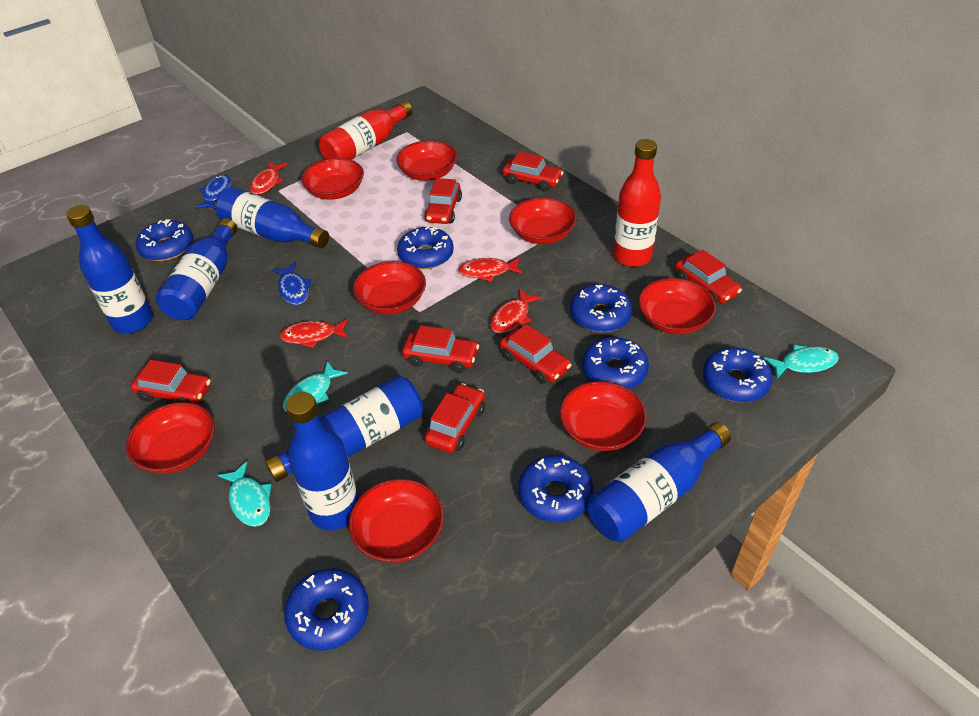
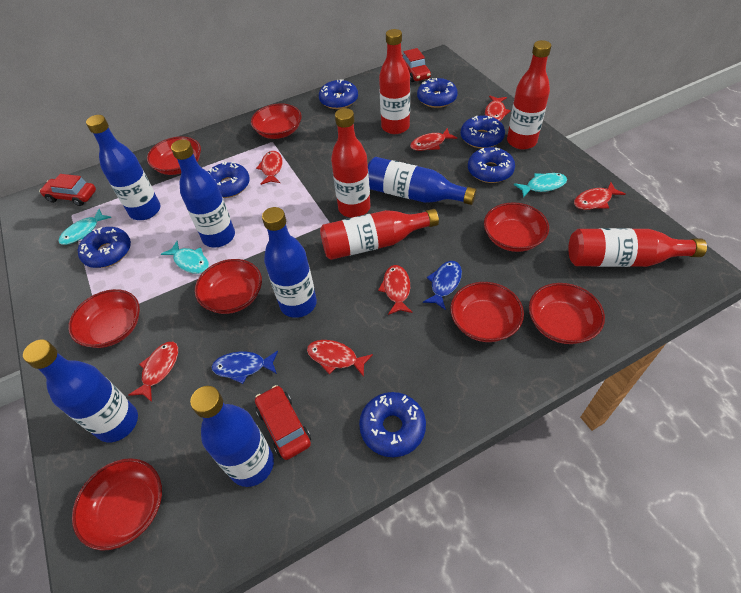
red bottle: 2 -> 5
red car: 7 -> 3
red fish: 4 -> 7

